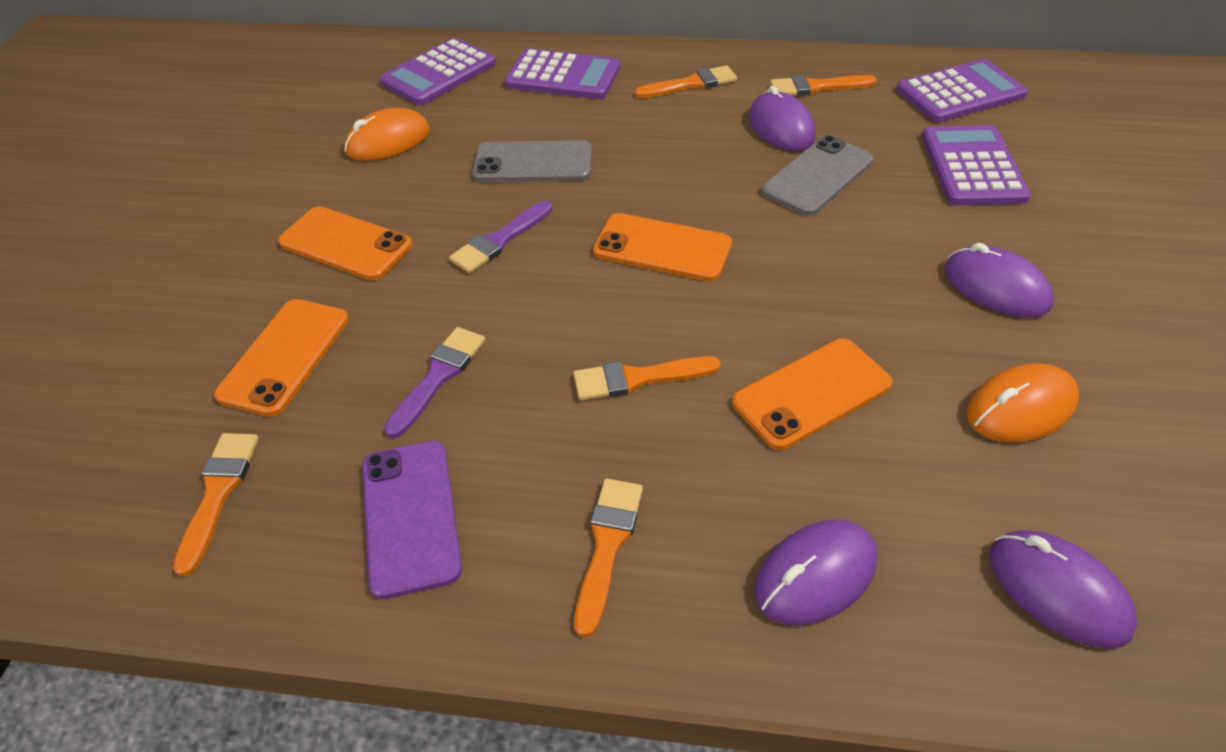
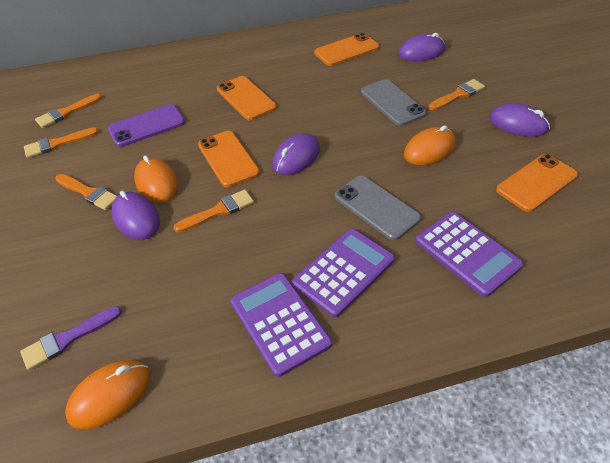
orange mouse: 2 -> 3
purple brush: 2 -> 1
purple calculator: 4 -> 3

